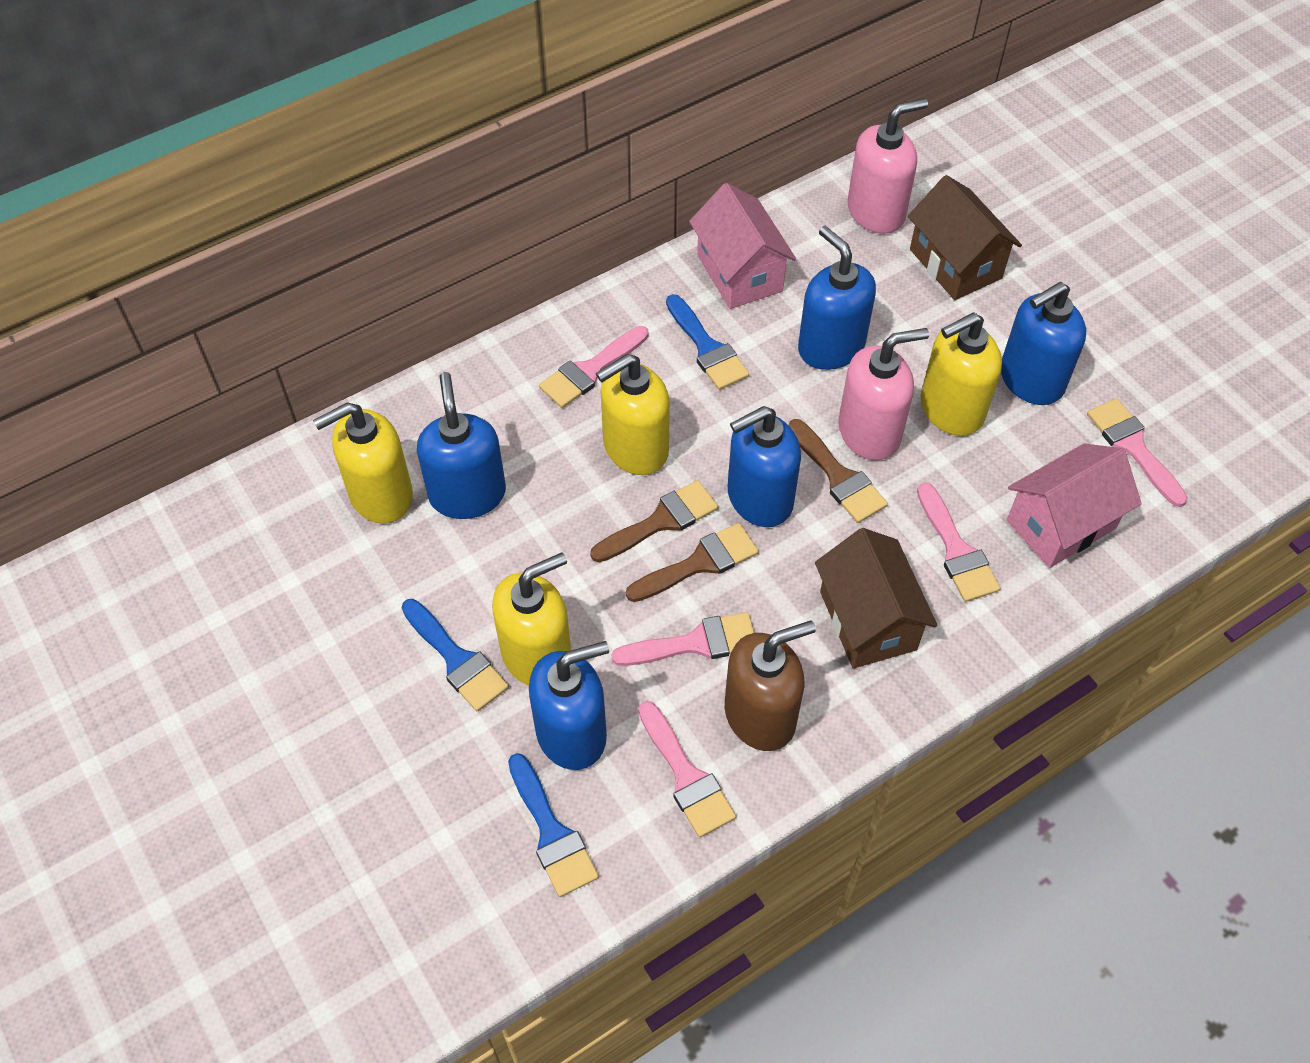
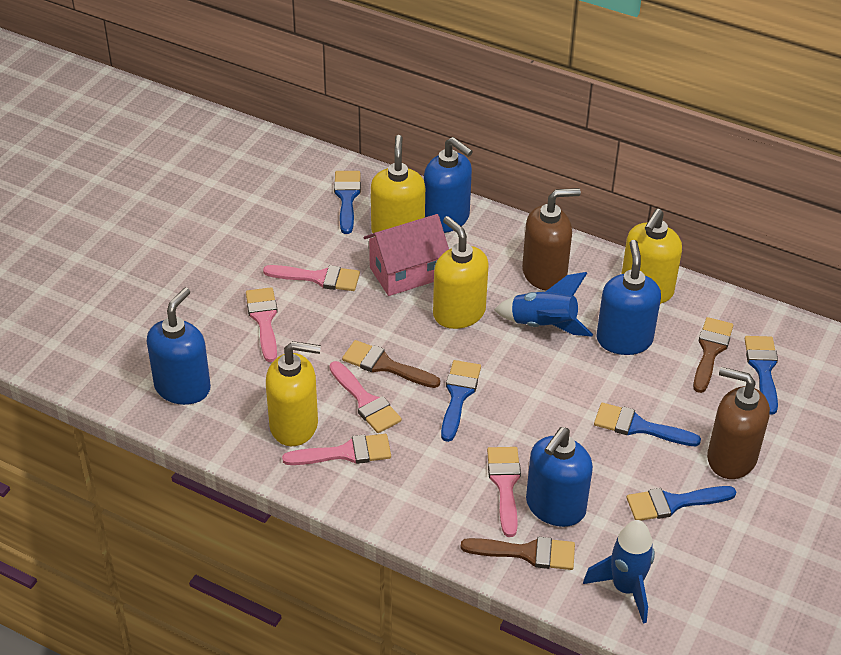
blue brush: 3 -> 5
blue rocket: 0 -> 2
blue soap dispenser: 5 -> 4
brown house: 2 -> 0
brown soap dispenser: 1 -> 2
pink house: 2 -> 1
pink soap dispenser: 2 -> 0

